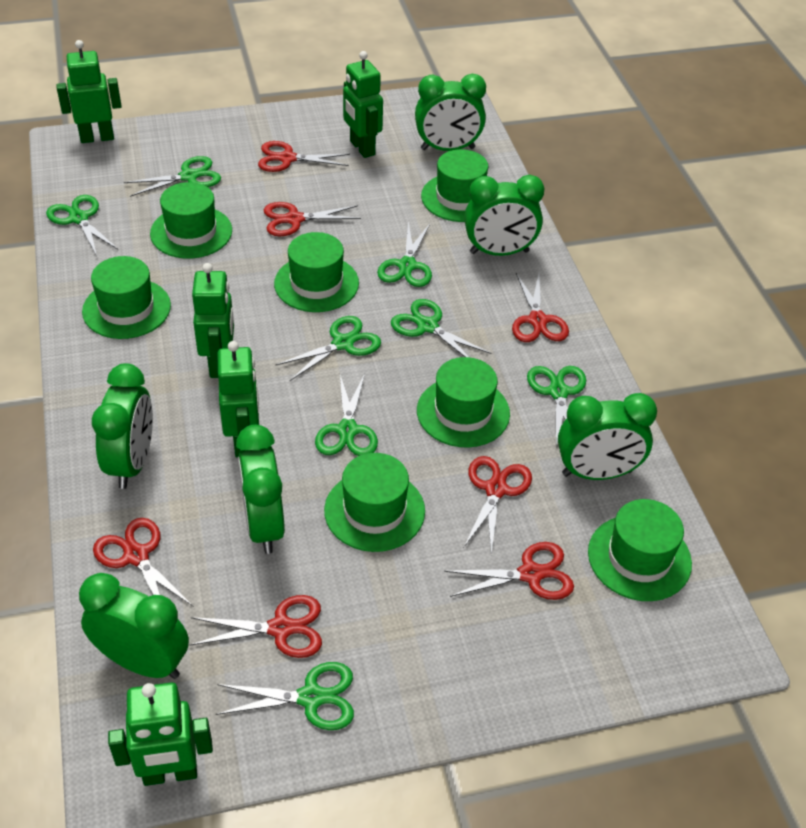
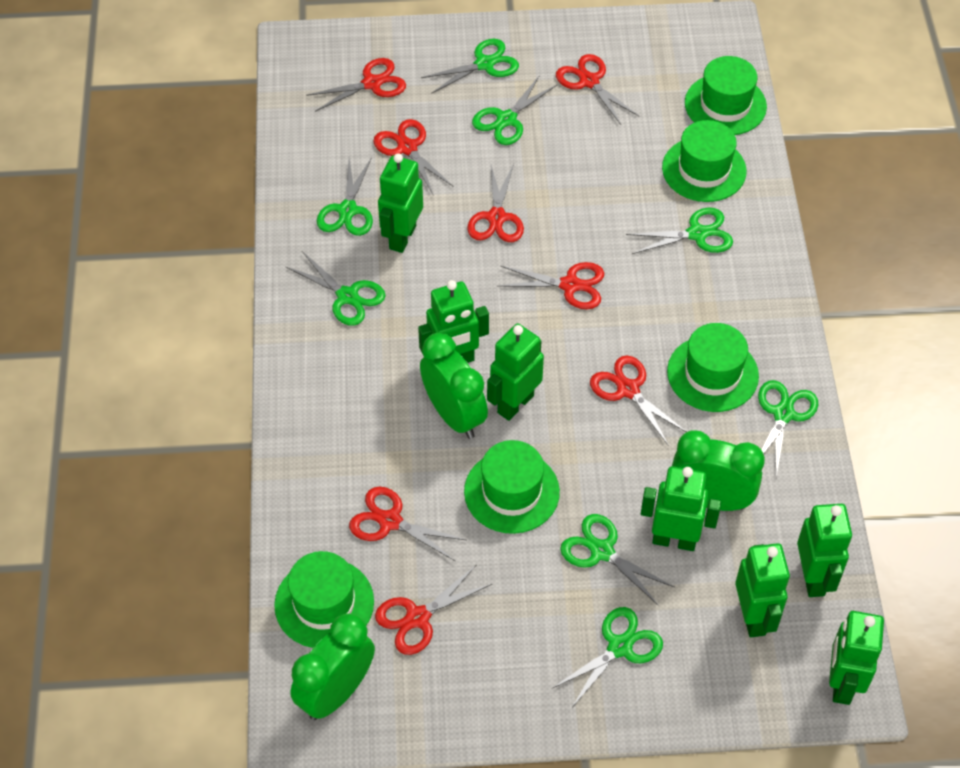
green clock: 6 -> 3
green hat: 7 -> 5
green robot: 5 -> 7
red scissors: 7 -> 8

